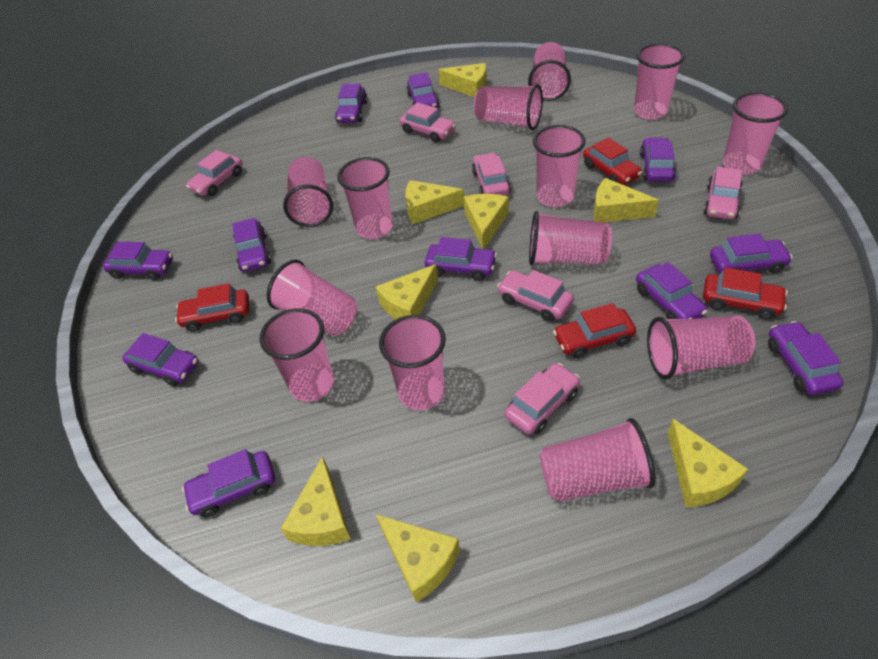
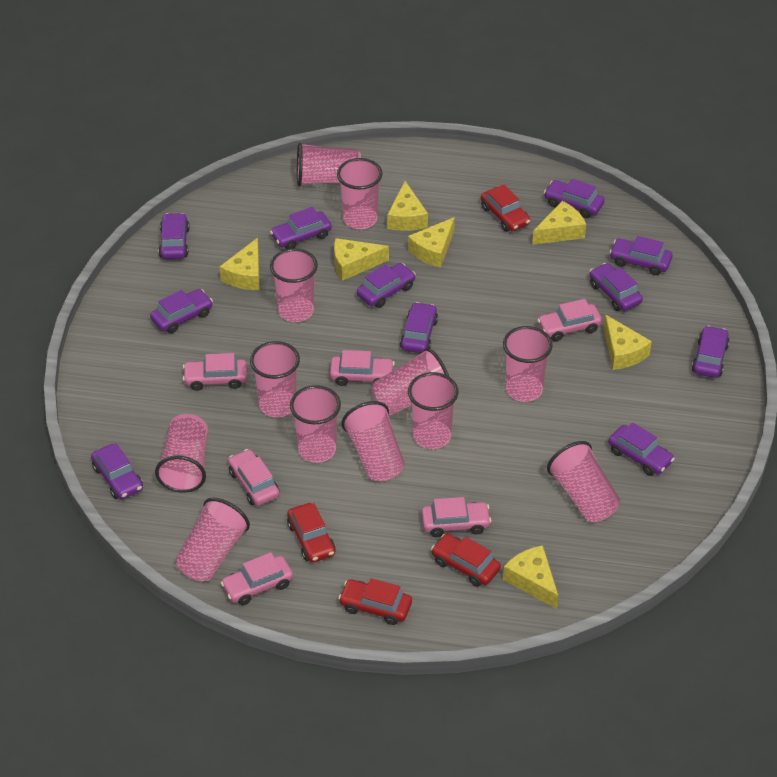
pink cup: 13 -> 12
yellow cheese: 8 -> 7

